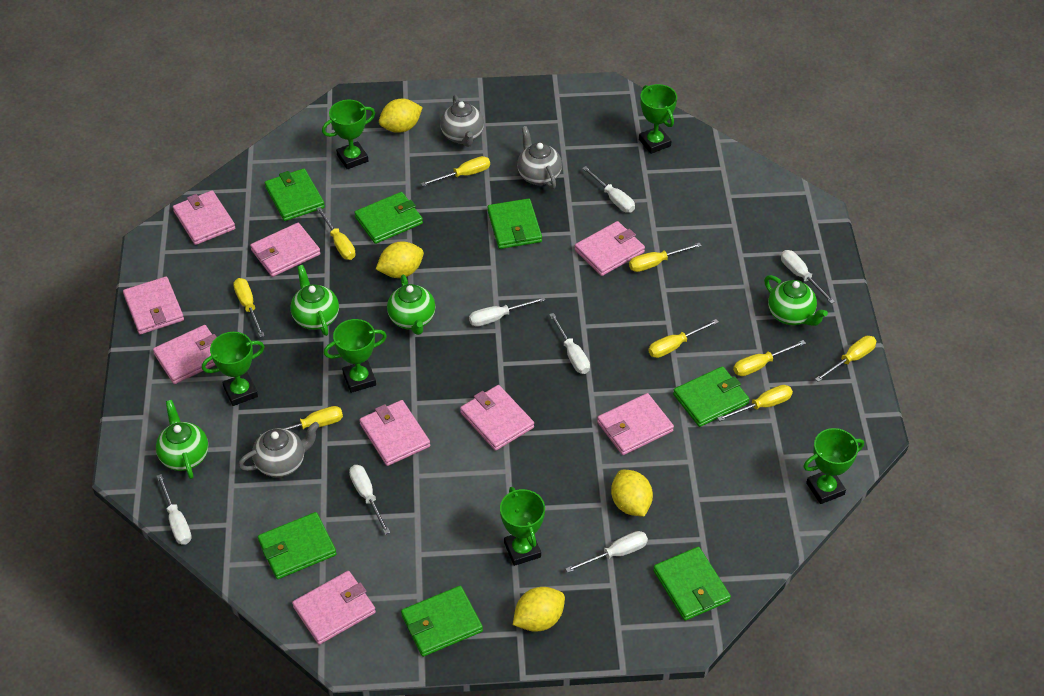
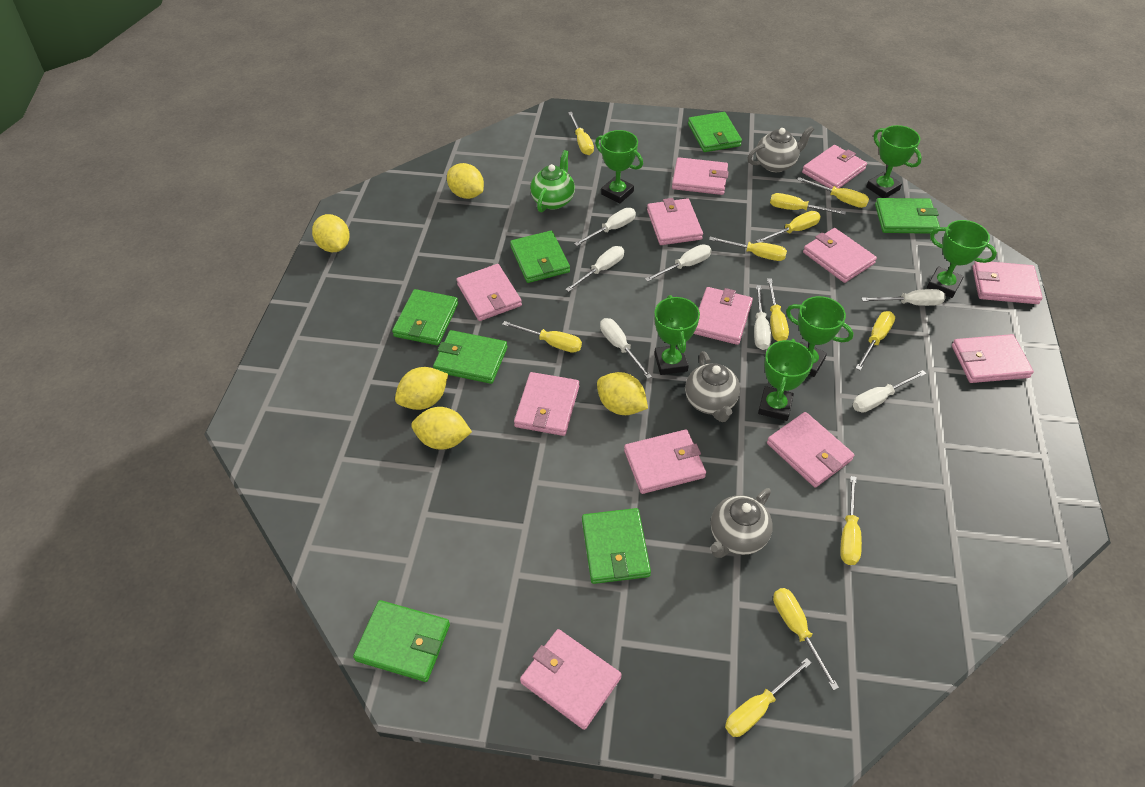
green teapot: 4 -> 1
pink wallet: 9 -> 12
yellow lemon: 4 -> 5
yellow screwdriver: 9 -> 11

